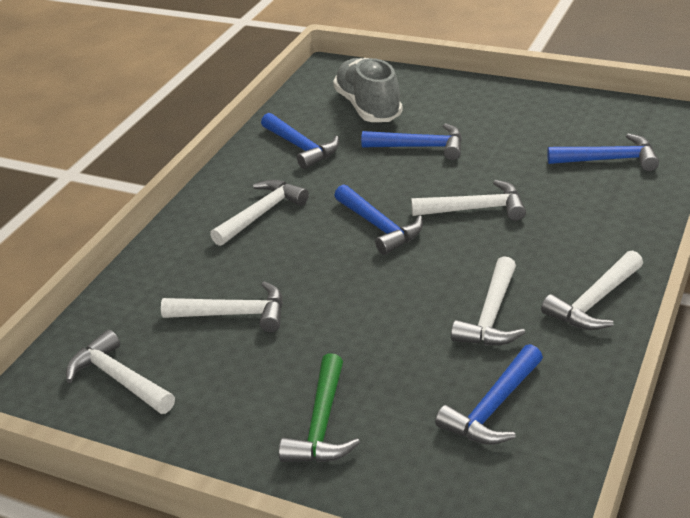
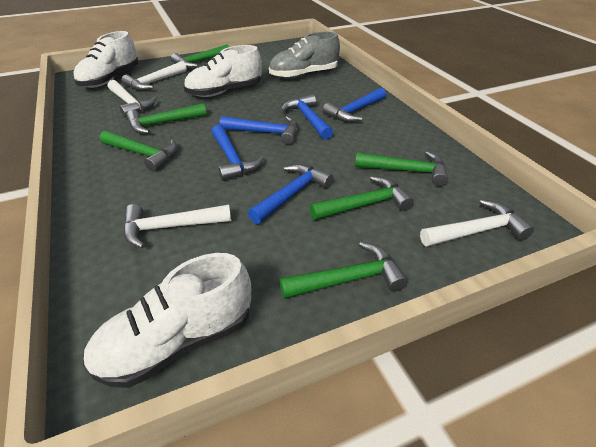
green hammer: 1 -> 6
white hammer: 6 -> 4
white shoe: 0 -> 3

